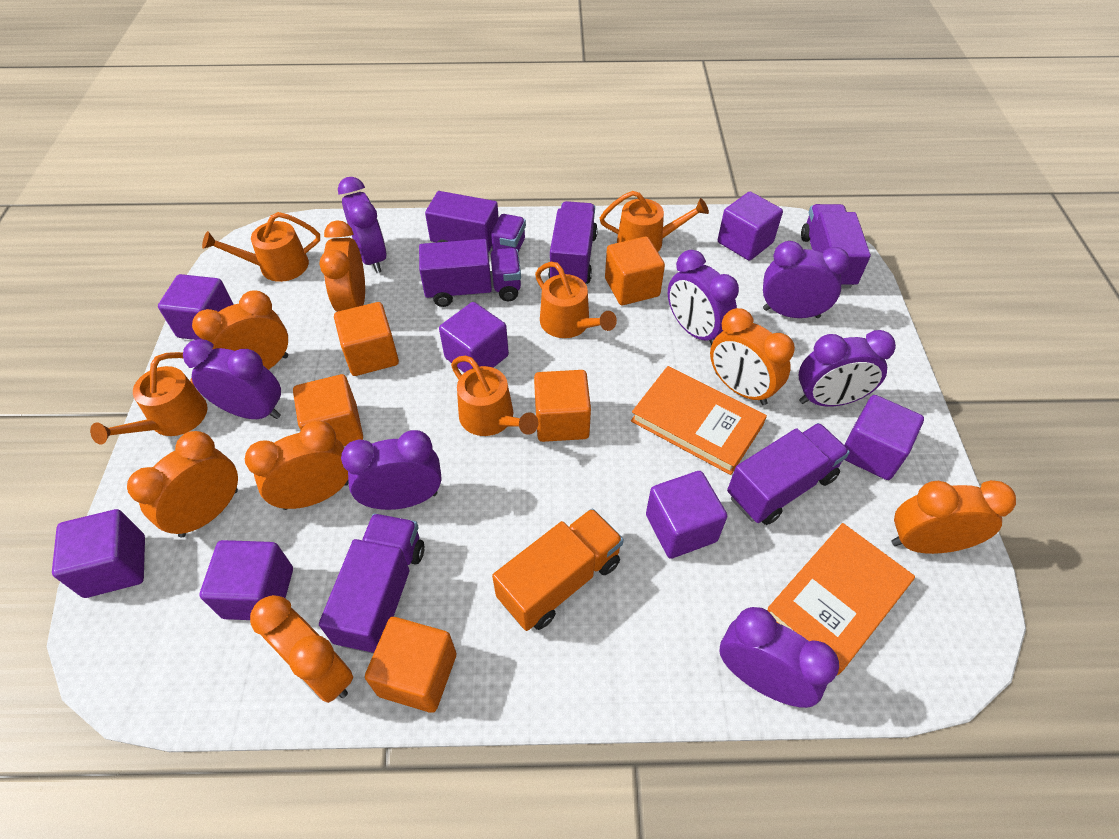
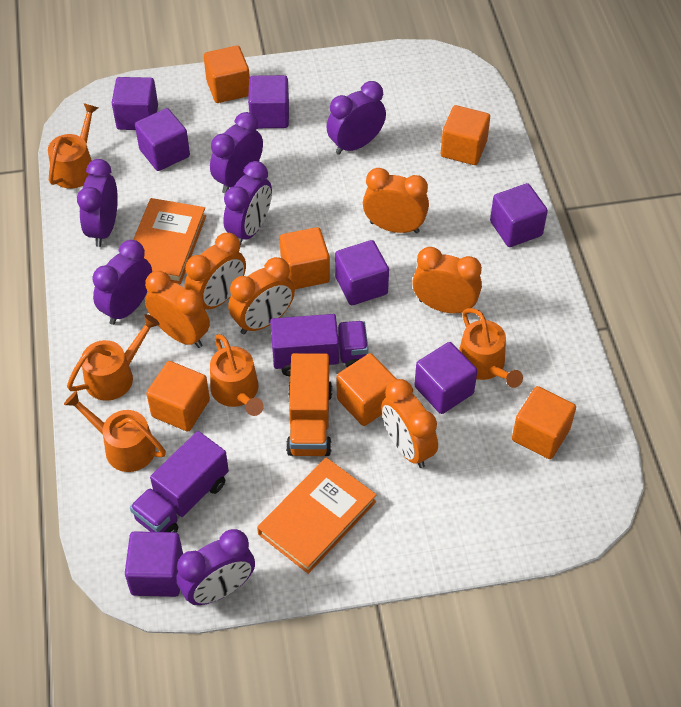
orange clock: 7 -> 6
orange cube: 5 -> 6
purple clock: 7 -> 6
purple truck: 6 -> 2

